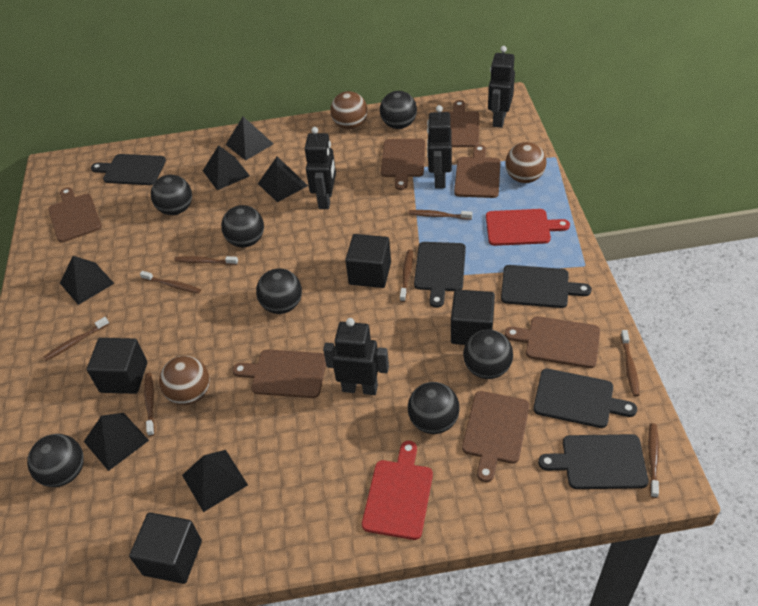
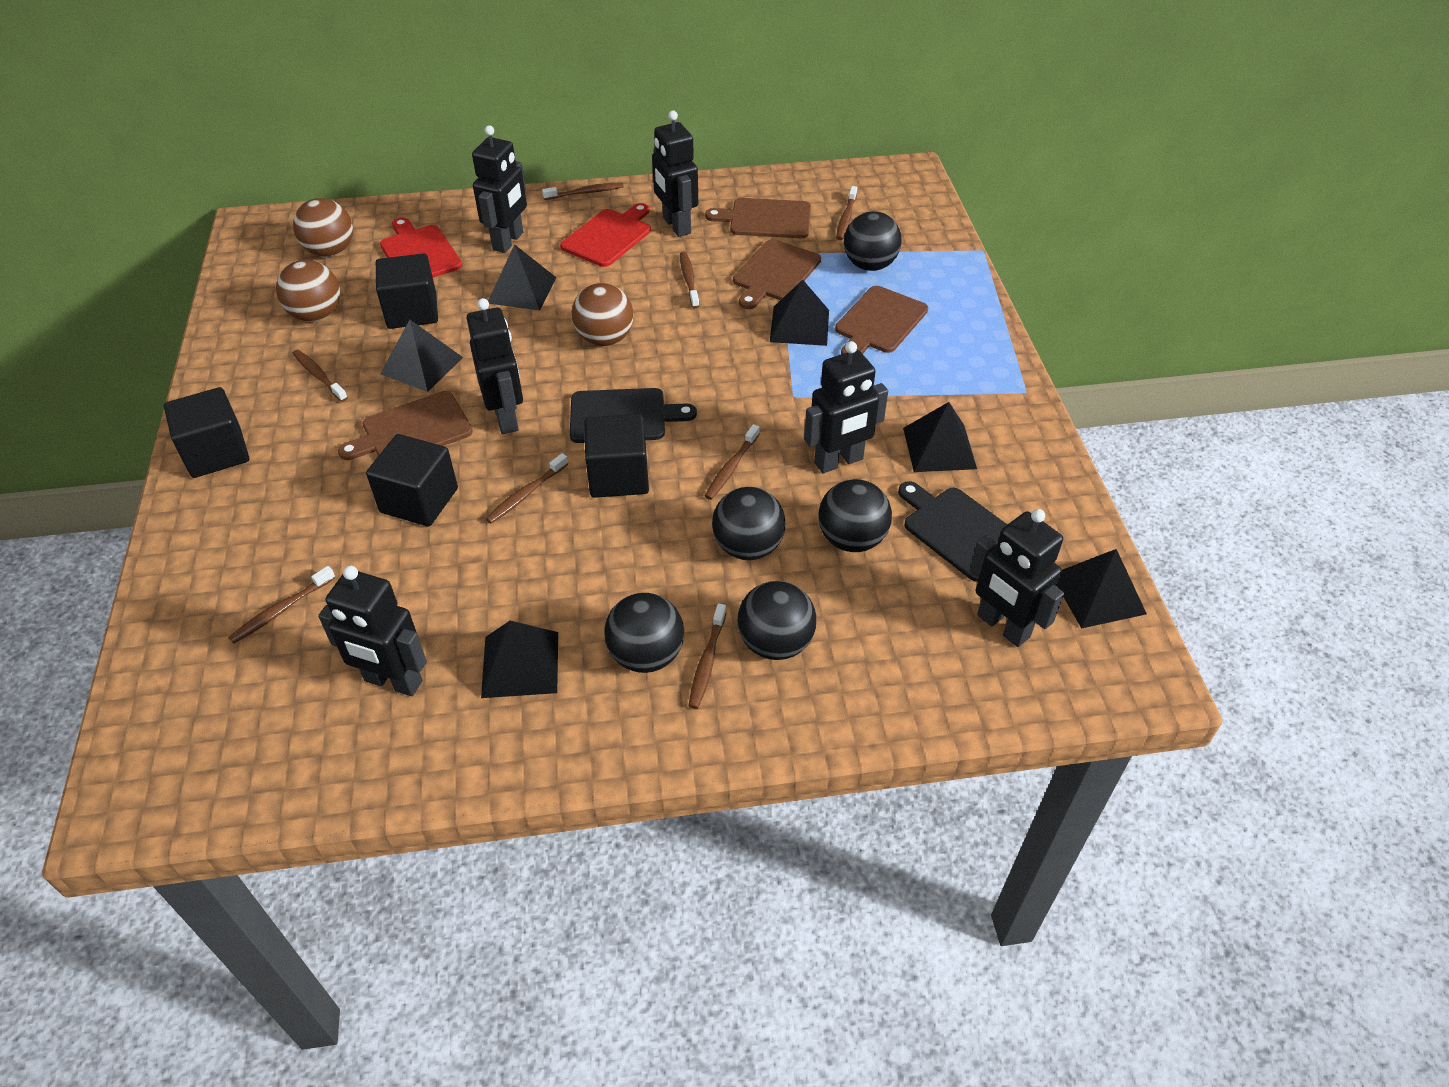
black ball: 7 -> 5
black cutting board: 5 -> 2
black robot: 4 -> 6
brown cutting board: 7 -> 4

